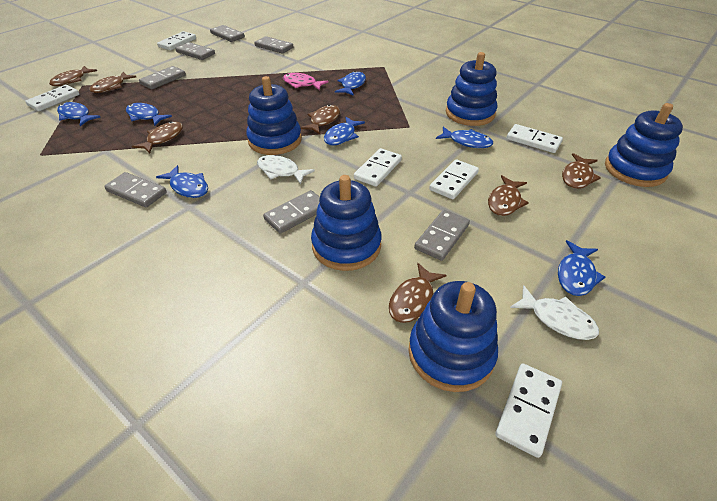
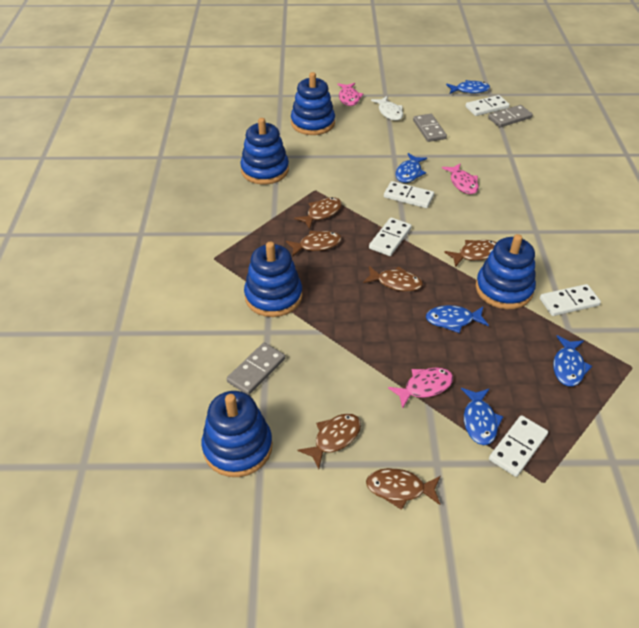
blue fish: 7 -> 5
brown fish: 7 -> 6
grey domino: 7 -> 3
pink fish: 1 -> 3
white domino: 6 -> 5
white fish: 2 -> 1

